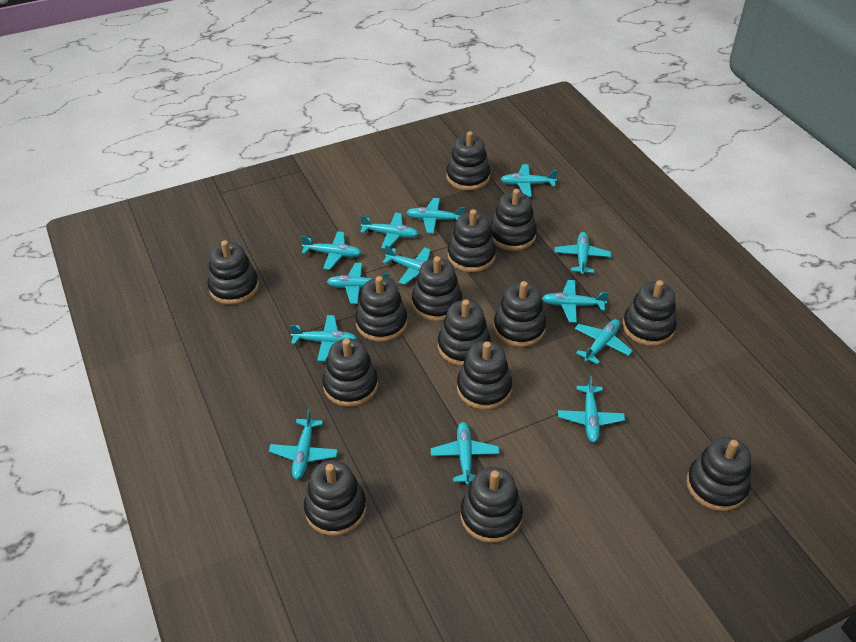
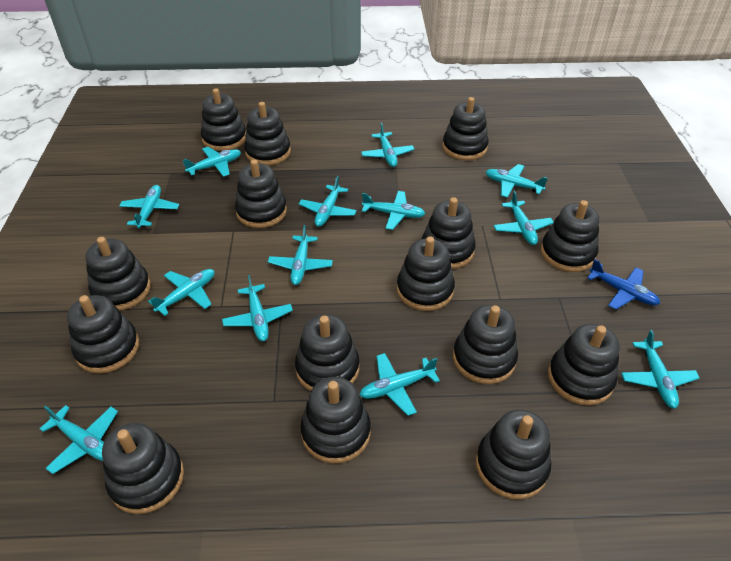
black stacking toy: 14 -> 15
blue plane: 0 -> 1

